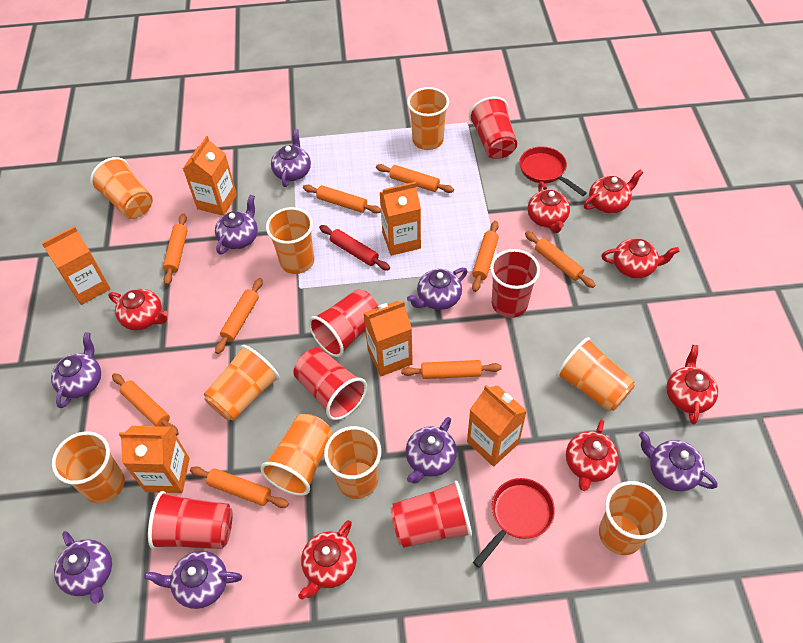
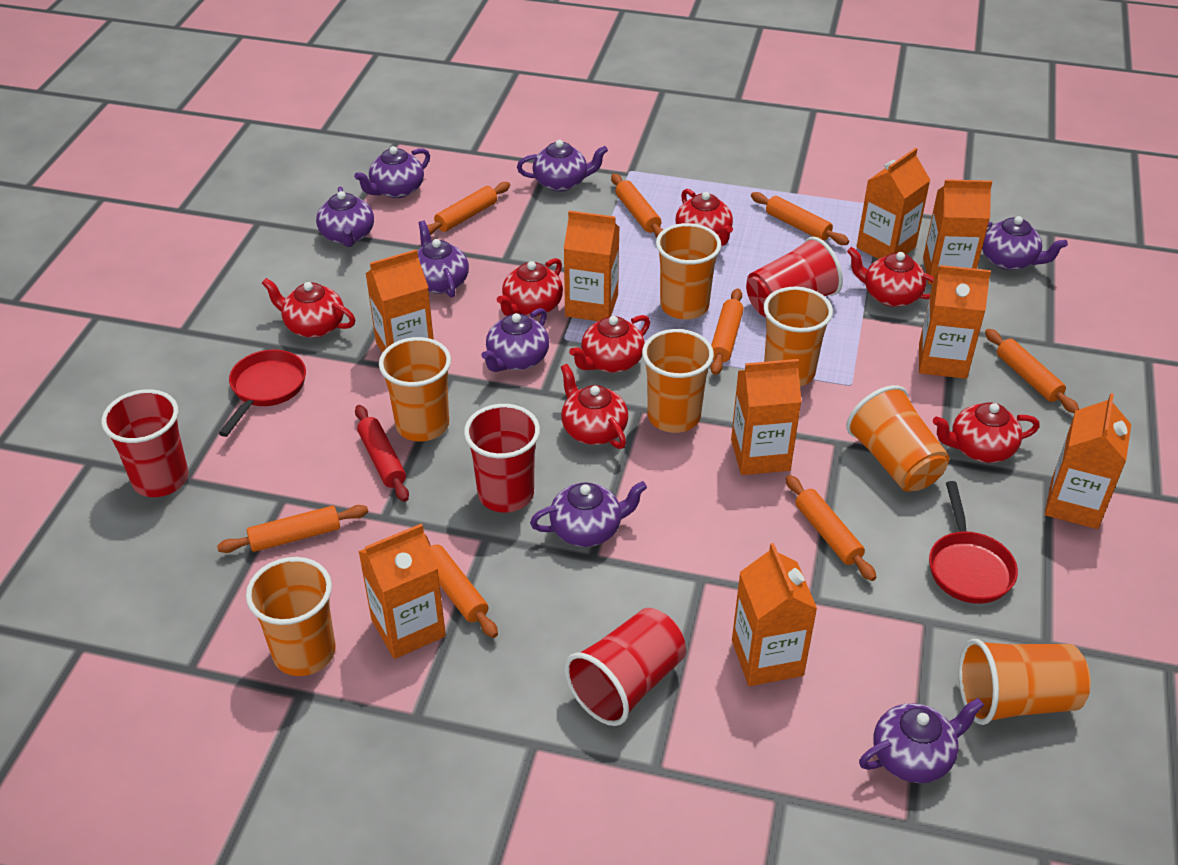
orange carton: 6 -> 9
orange cup: 9 -> 7
orange rolling pin: 9 -> 8
red cup: 6 -> 4

